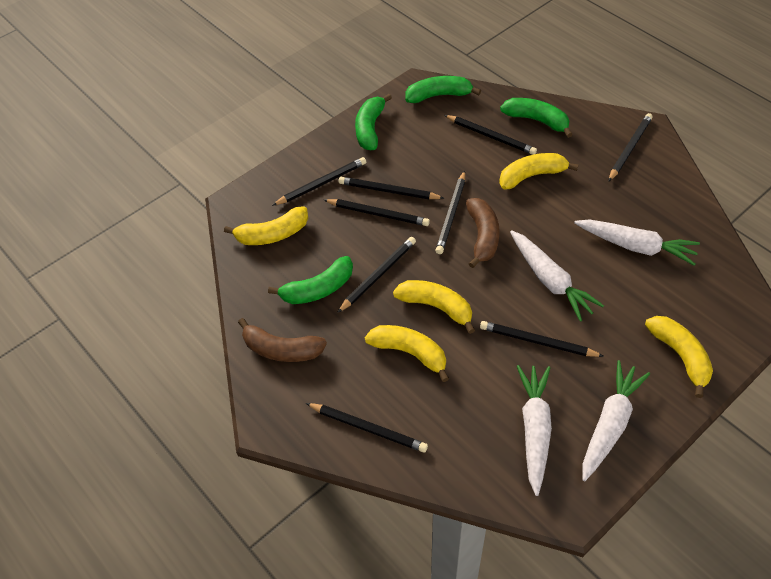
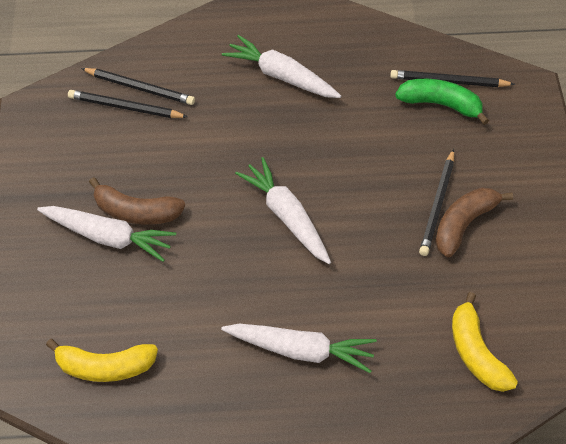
black pencil: 9 -> 4
green banana: 4 -> 1
yellow banana: 5 -> 2

